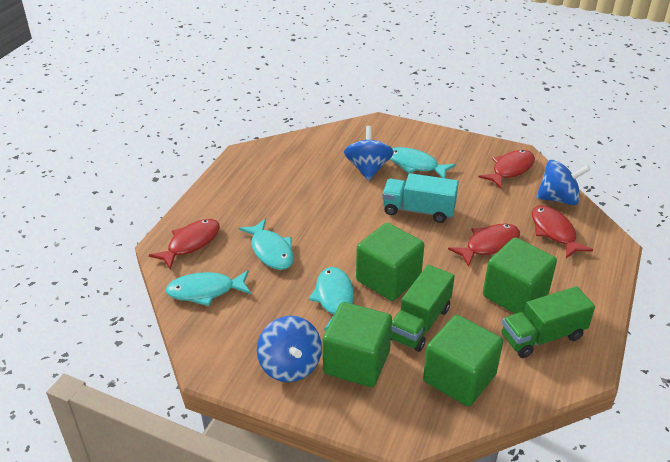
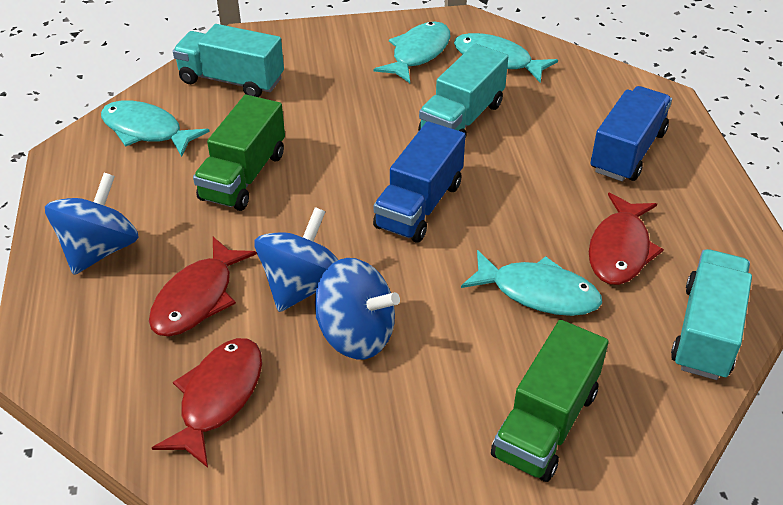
blue truck: 0 -> 2
green cube: 4 -> 0
red fish: 4 -> 3
turquoise truck: 1 -> 3

